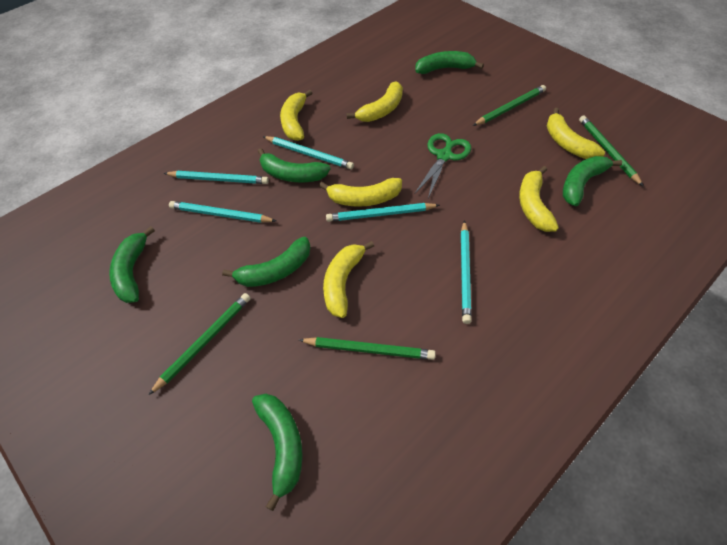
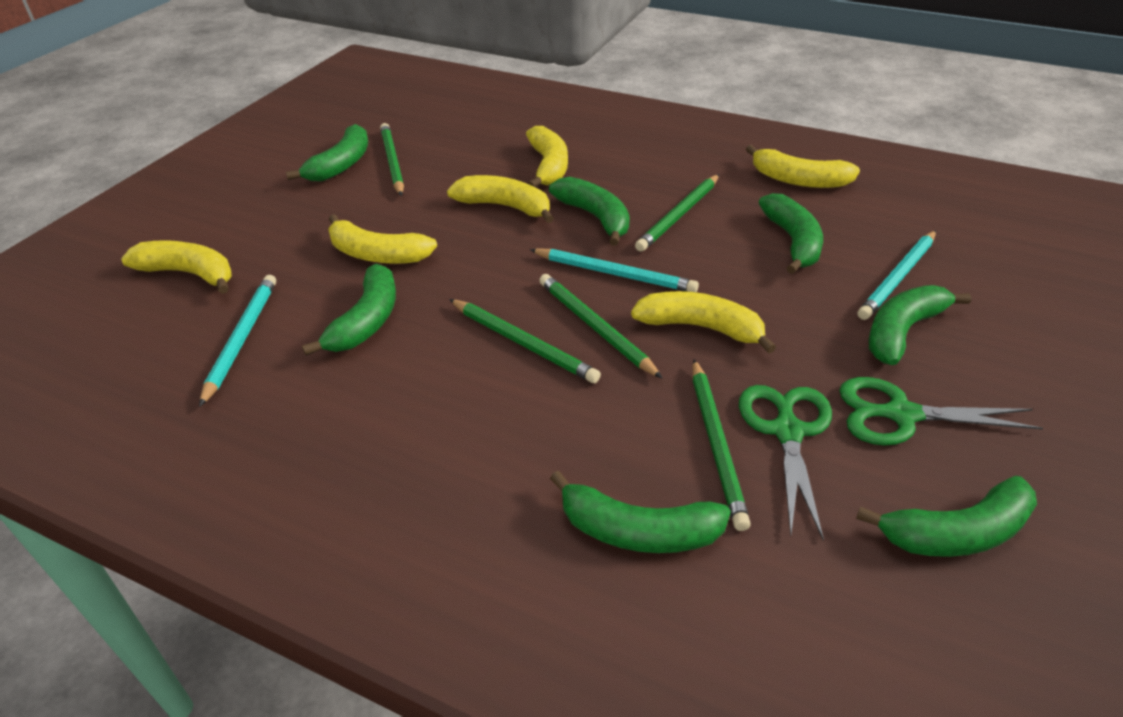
green banana: 6 -> 7
green pencil: 4 -> 5
green scissors: 1 -> 2
turquoise pencil: 5 -> 3

